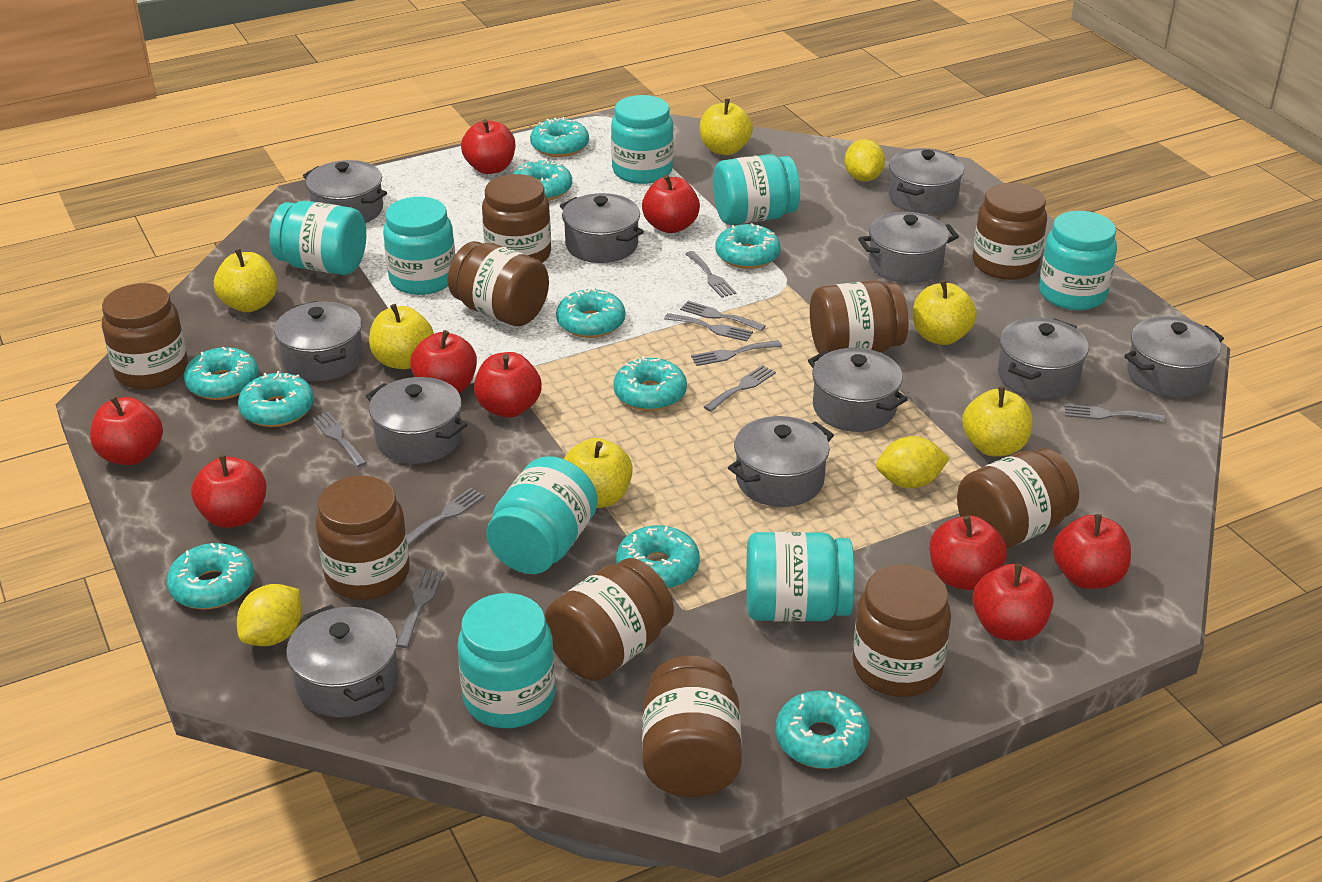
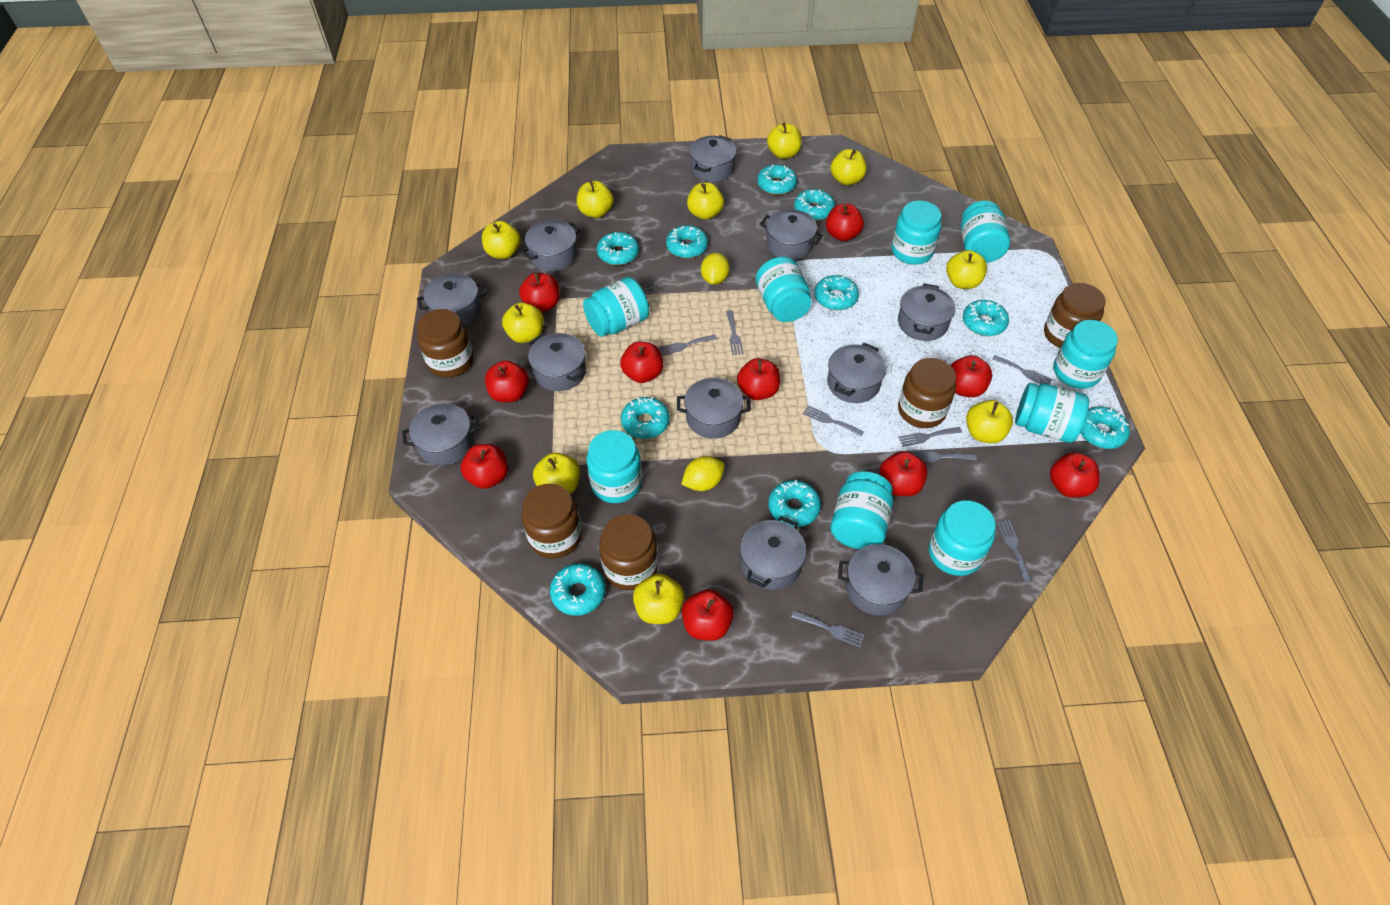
brown jar: 10 -> 5
grey fork: 9 -> 8
red apple: 9 -> 10
turquoise jar: 8 -> 9
yellow apple: 6 -> 10
yellow lemon: 3 -> 2

